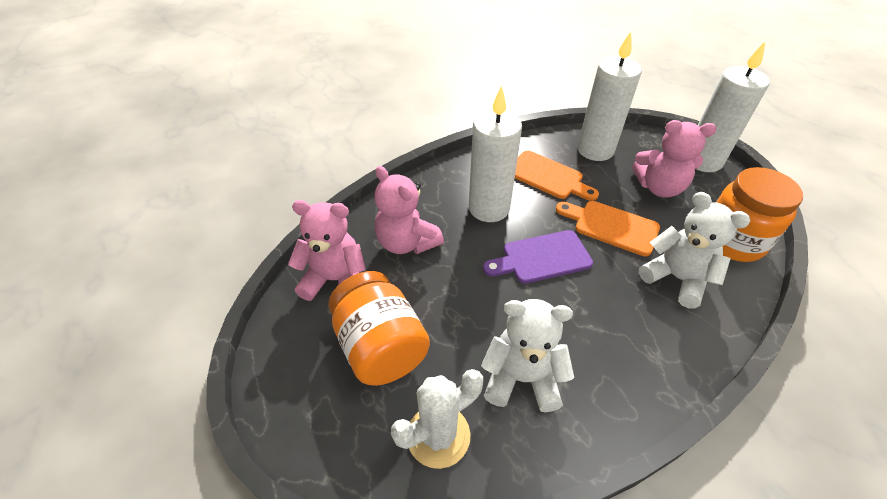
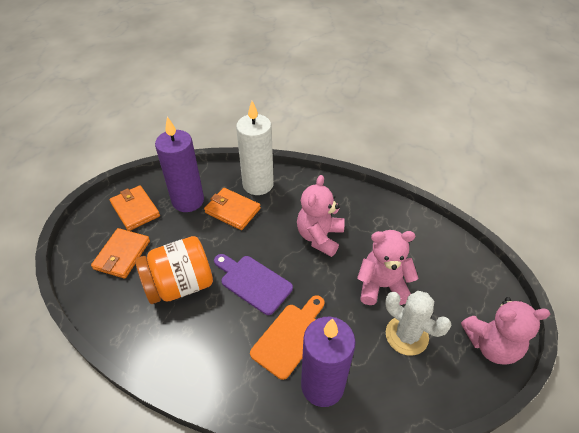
orange cutting board: 2 -> 1
orange jar: 2 -> 1
orange wallet: 0 -> 3
purple candle: 0 -> 2
white candle: 3 -> 1
white teddy bear: 2 -> 0

